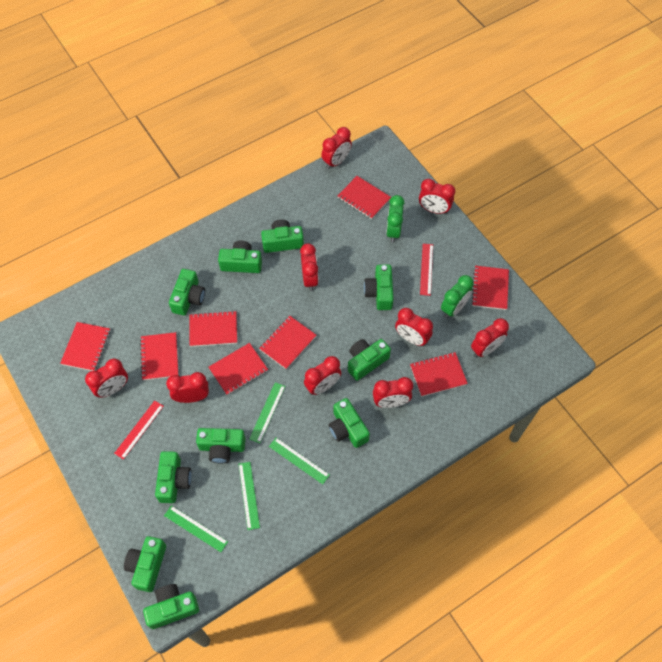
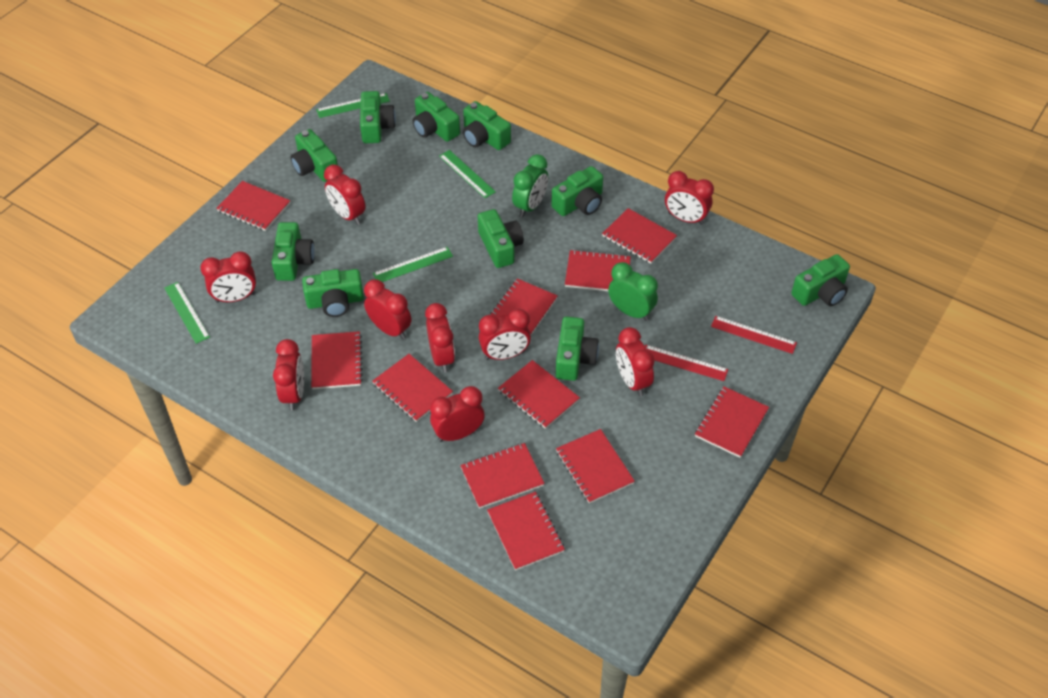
red notebook: 8 -> 11

